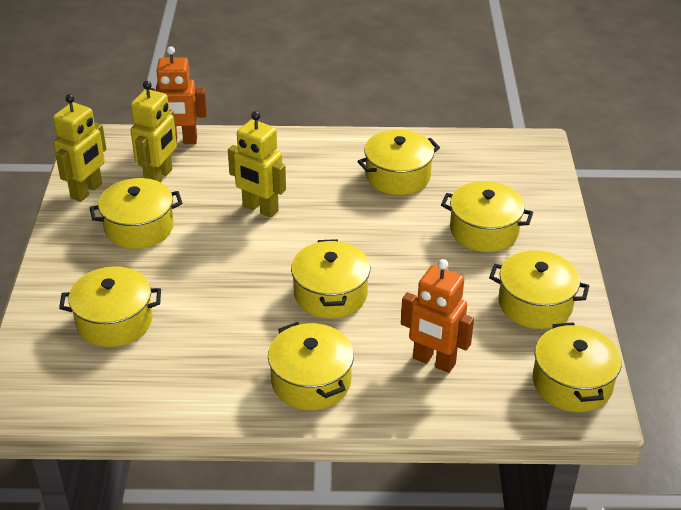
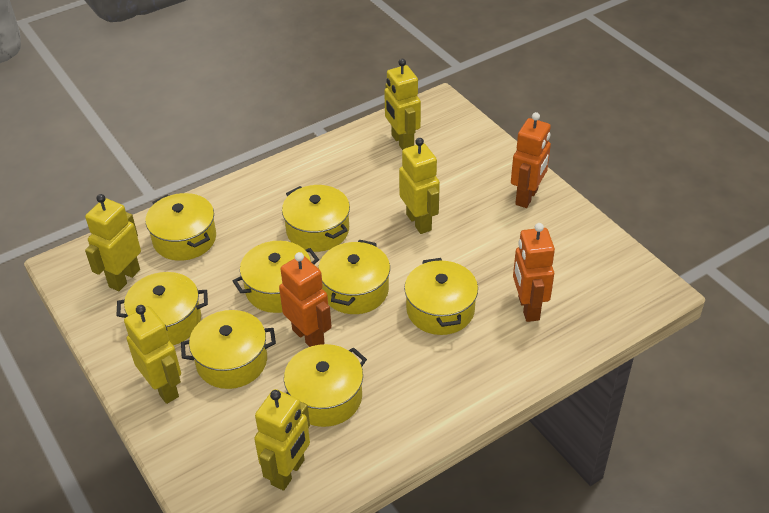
orange robot: 2 -> 3
yellow robot: 3 -> 5

